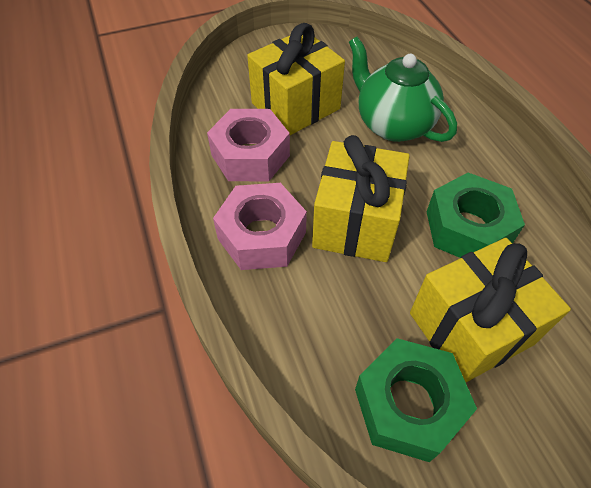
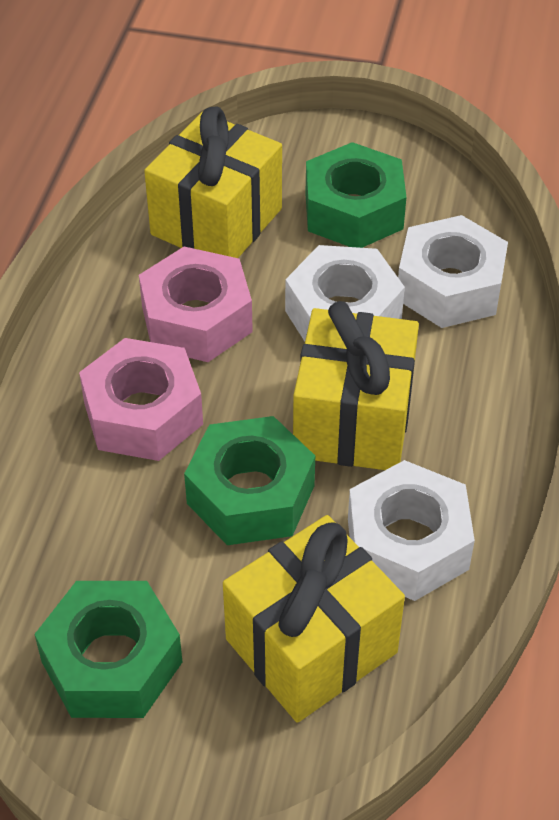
green nut: 2 -> 3
green teapot: 1 -> 0
white nut: 0 -> 3

